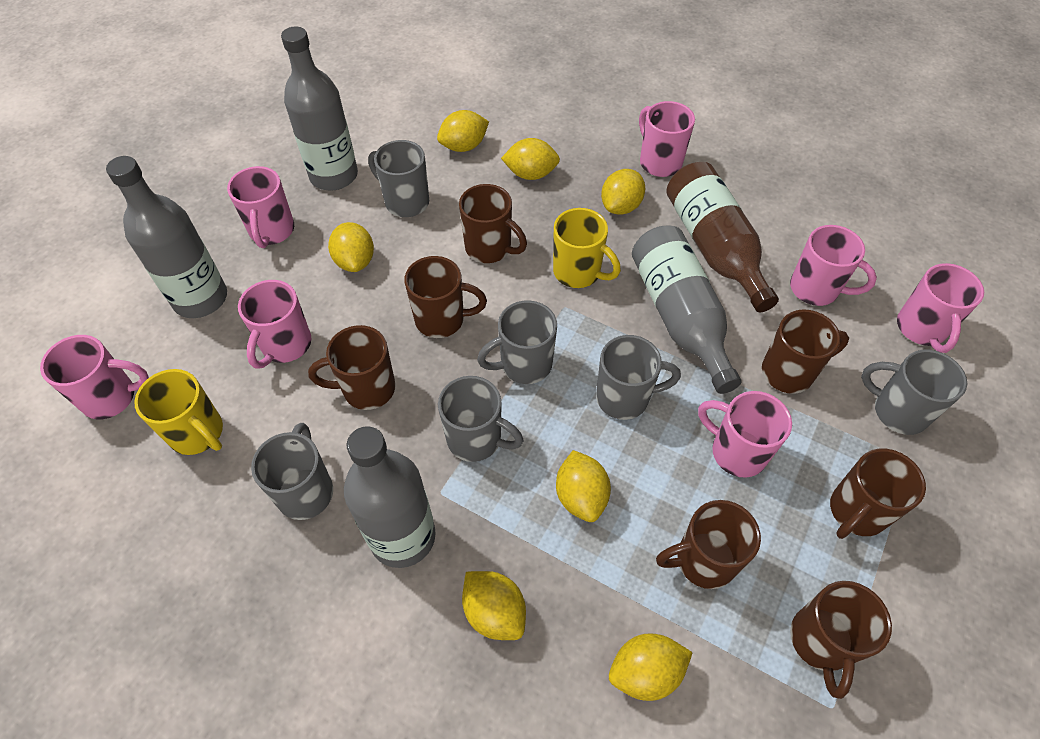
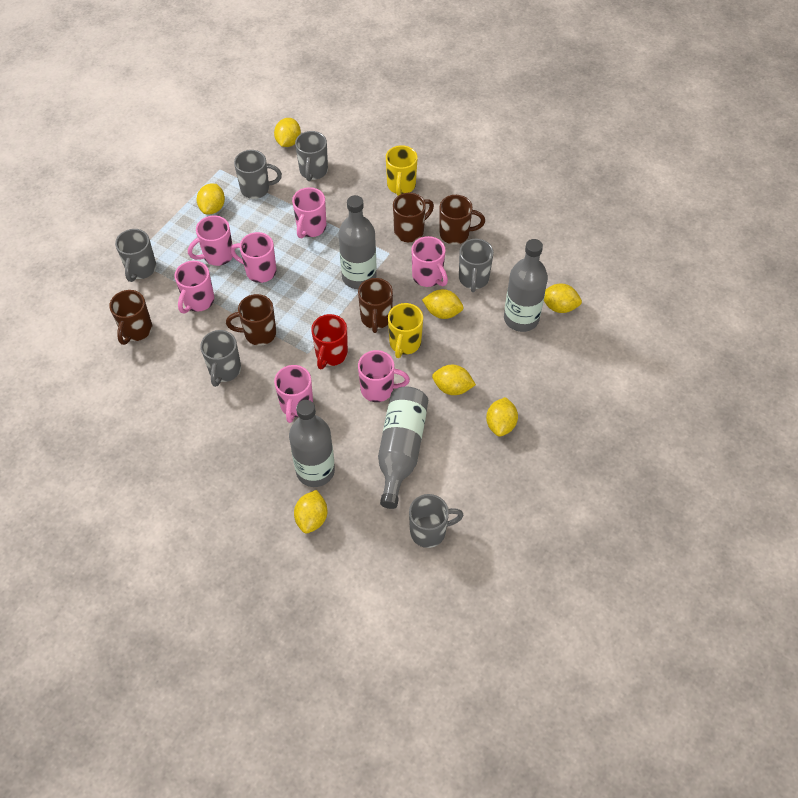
brown bottle: 1 -> 0
brown mug: 7 -> 5
red mug: 0 -> 1

